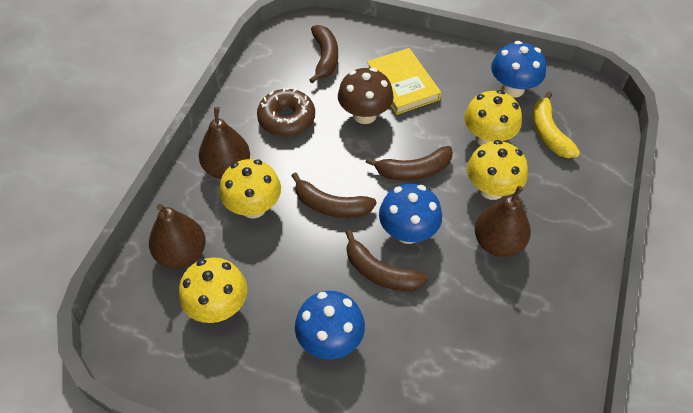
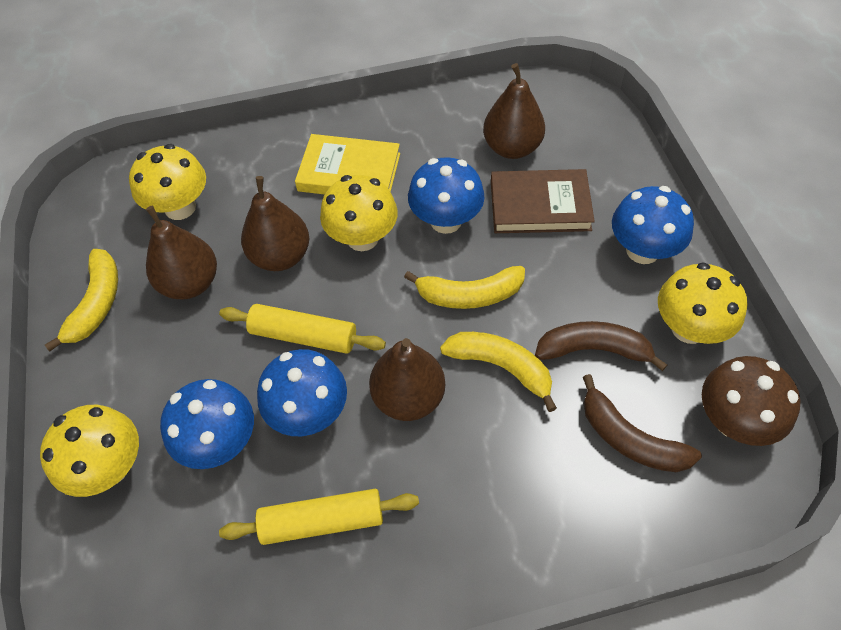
blue mushroom: 3 -> 4
brown banana: 4 -> 2
brown book: 0 -> 1
brown donut: 1 -> 0
brown pear: 3 -> 4
yellow banana: 1 -> 3
yellow rolling pin: 0 -> 2

